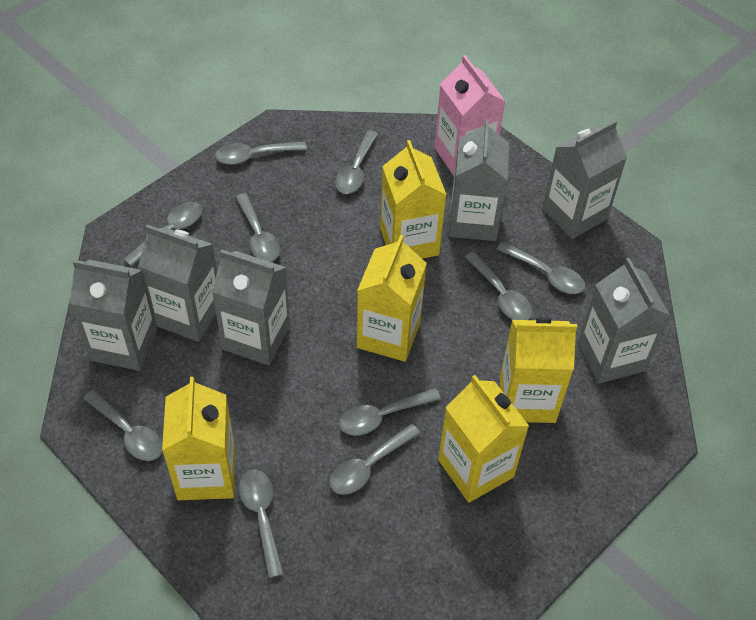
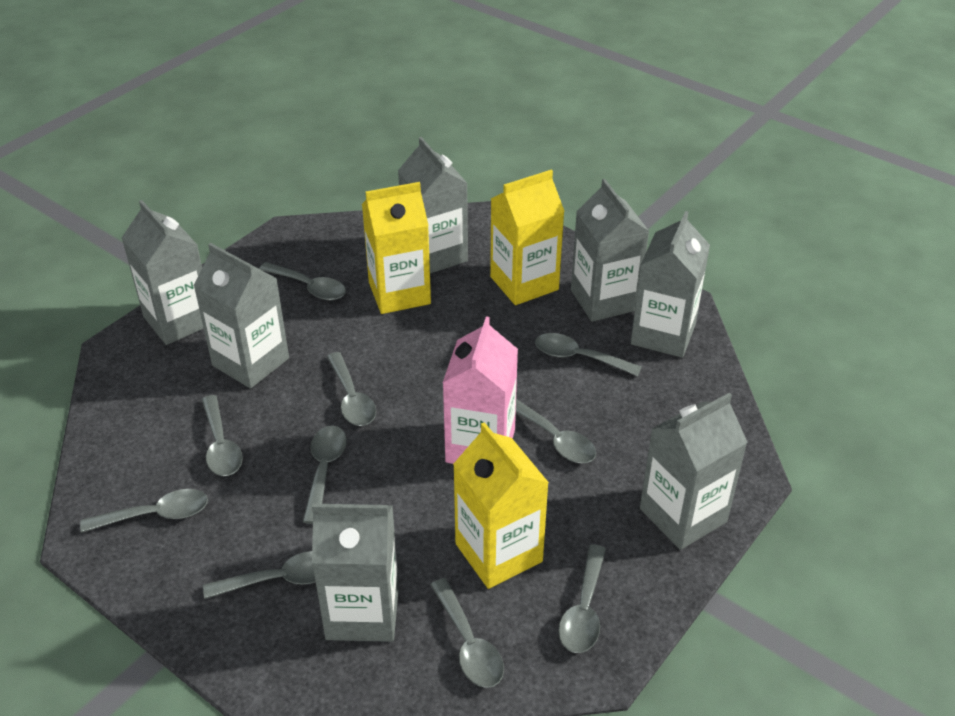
grey carton: 6 -> 7
yellow carton: 5 -> 3

